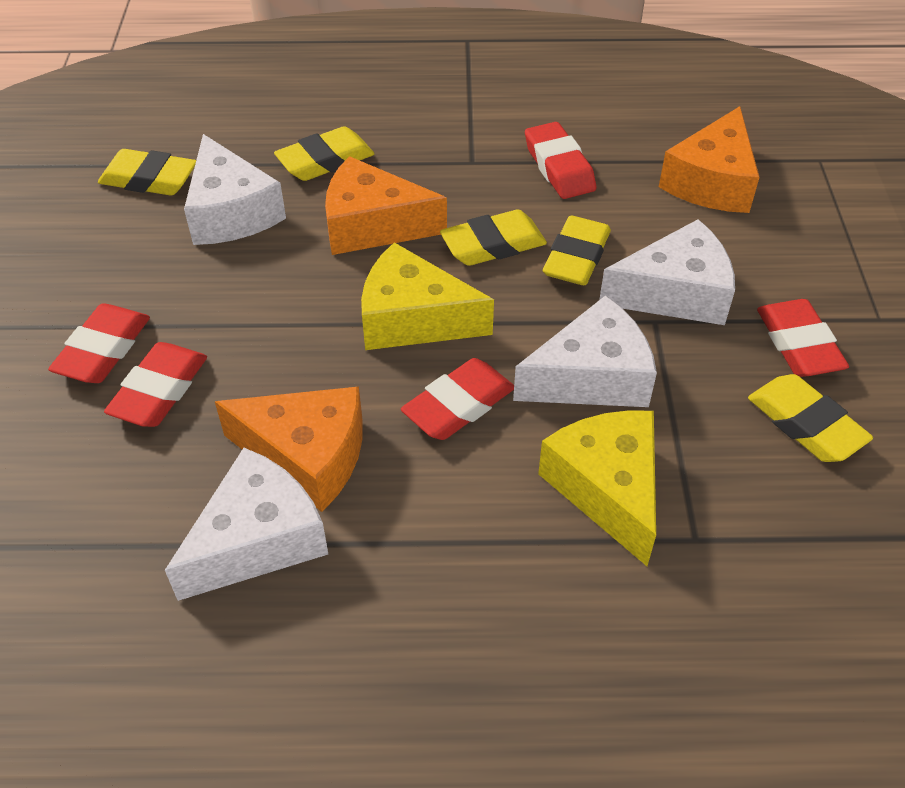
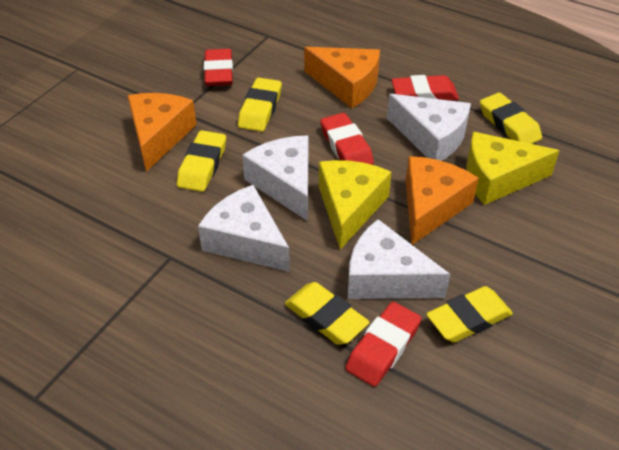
red eraser: 5 -> 4

